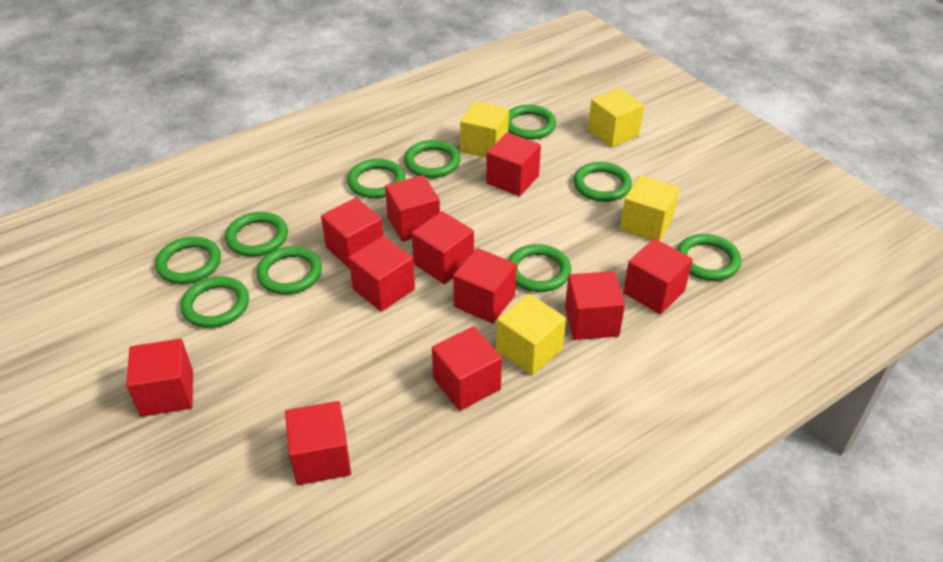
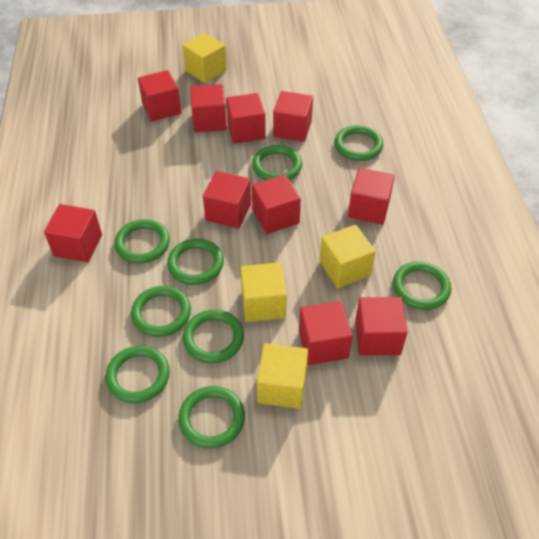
green ring: 10 -> 9
red cube: 11 -> 10

